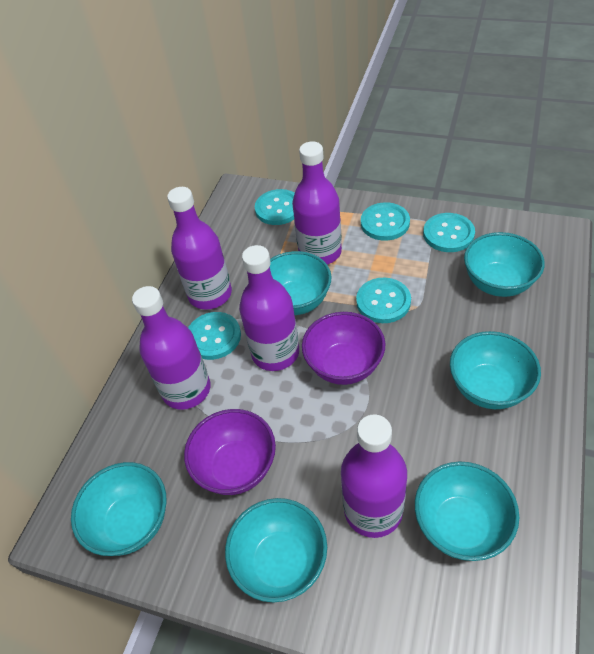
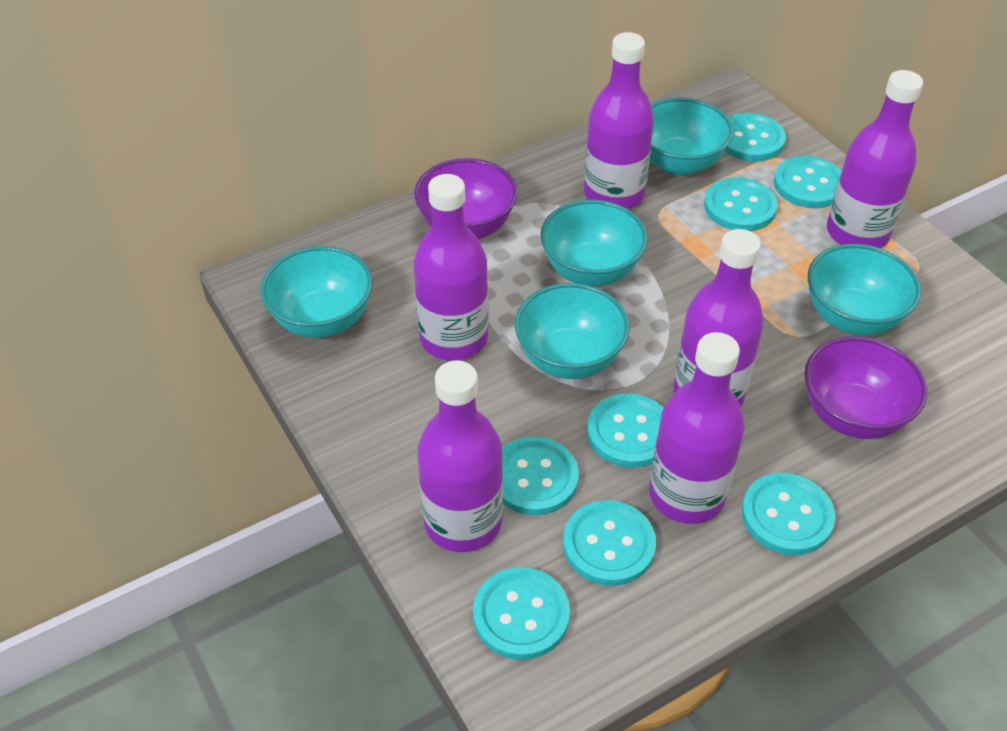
purple bottle: 5 -> 6
turquoise bowl: 6 -> 5
turquoise button: 5 -> 8

